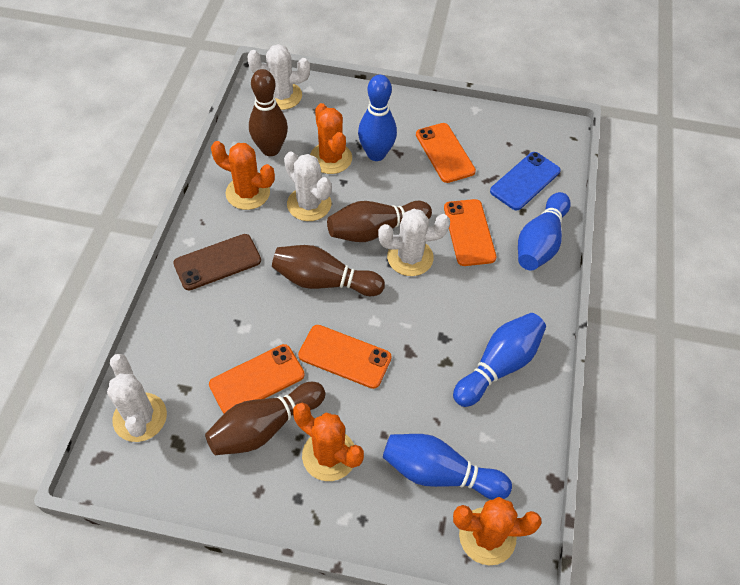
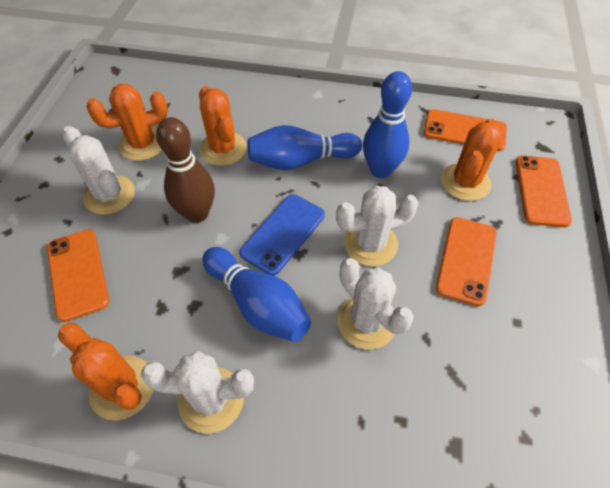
blue bowling pin: 4 -> 3
brown bowling pin: 4 -> 1
brown phone: 1 -> 0

